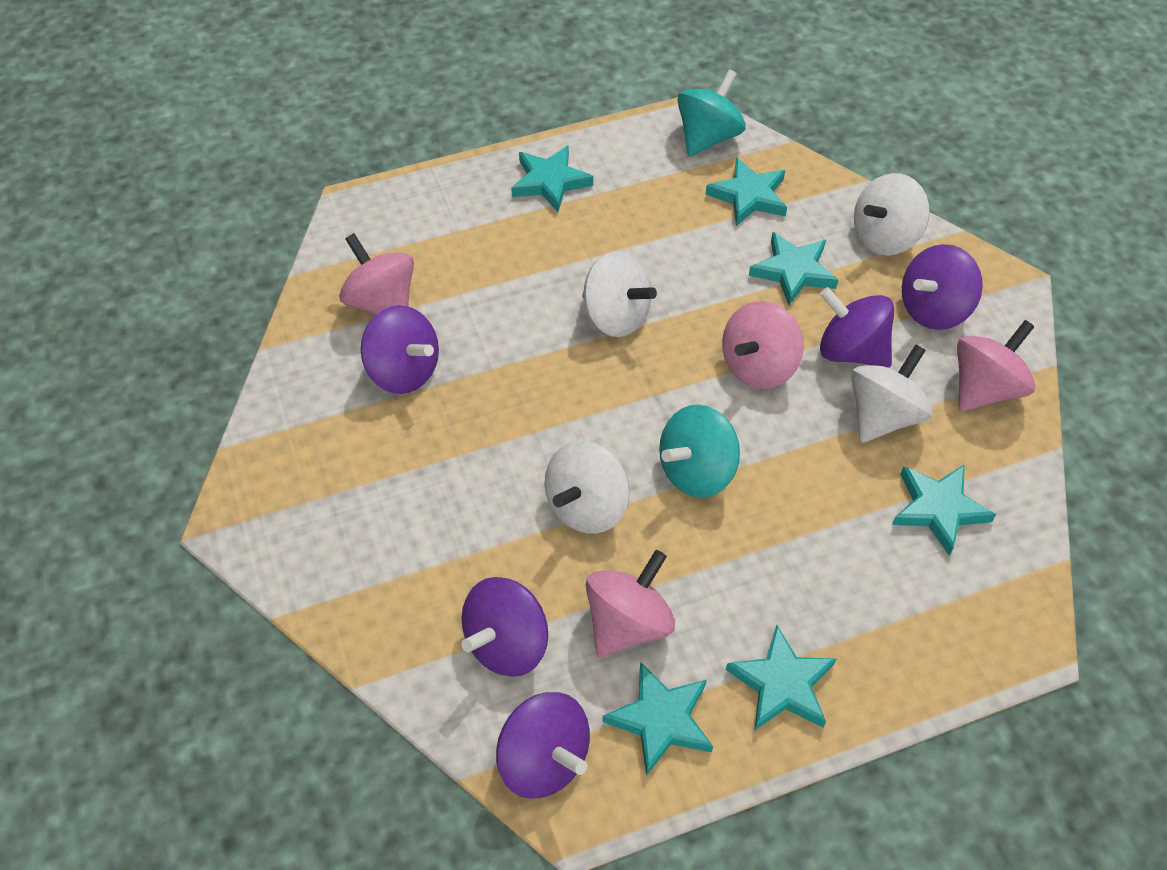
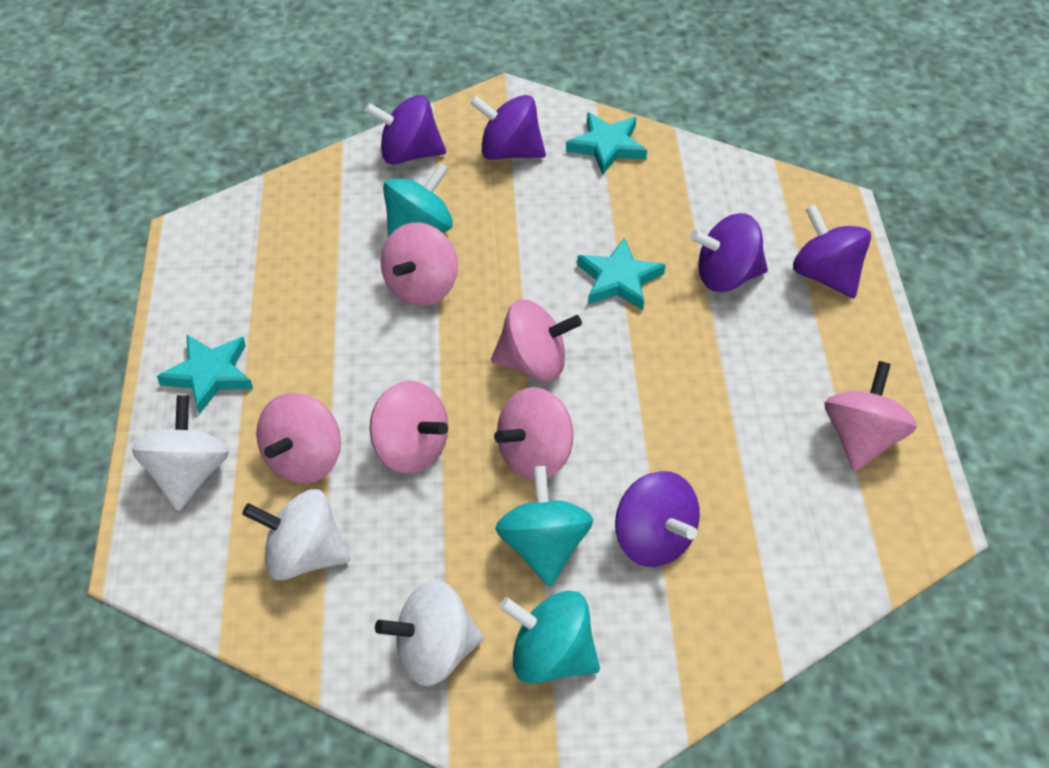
pink spinning top: 4 -> 6
turquoise spinning top: 2 -> 3
turquoise star: 6 -> 3
white spinning top: 4 -> 3

